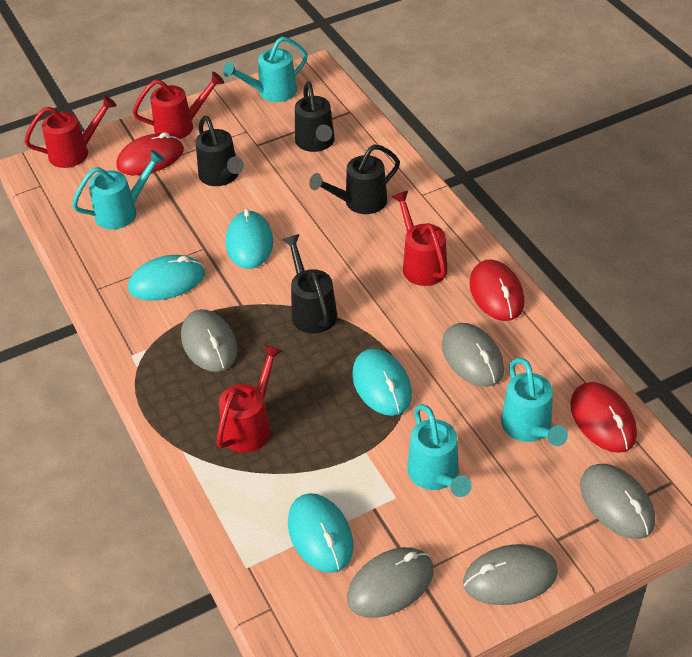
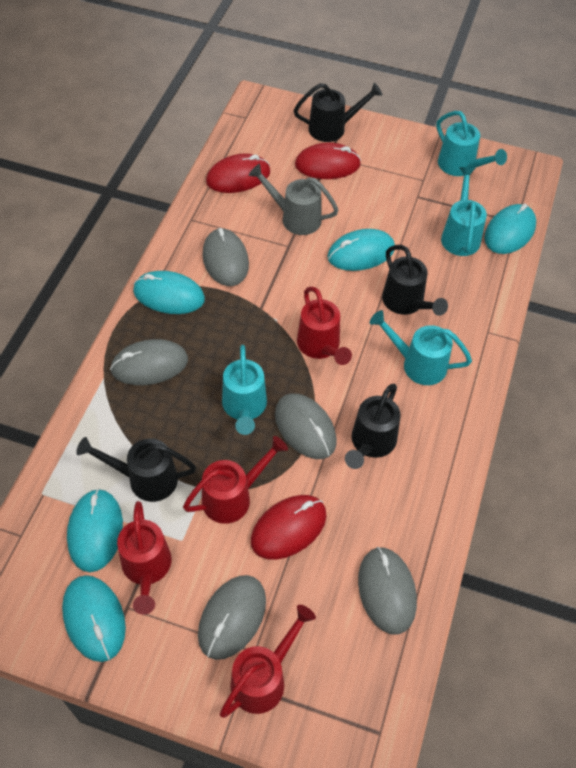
grey watering can: 0 -> 1
turquoise mouse: 4 -> 5

